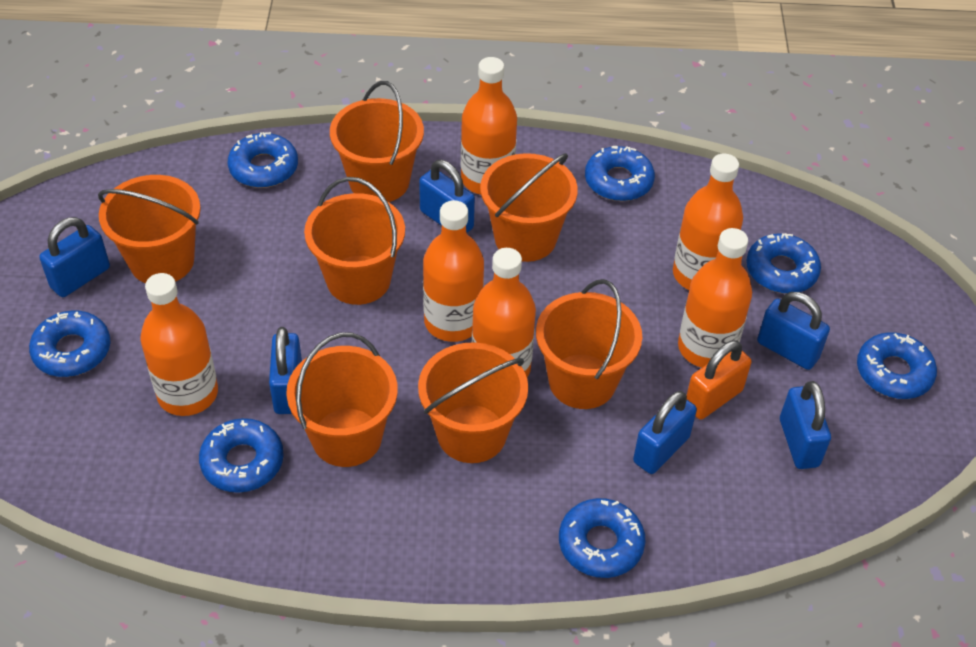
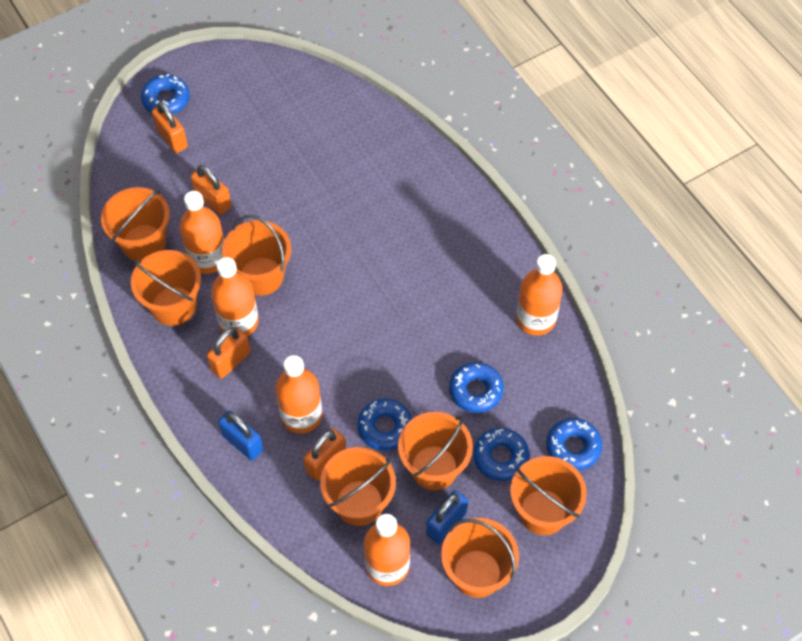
blue donut: 7 -> 5
blue padlock: 6 -> 2
orange bottle: 6 -> 5
orange padlock: 1 -> 4

